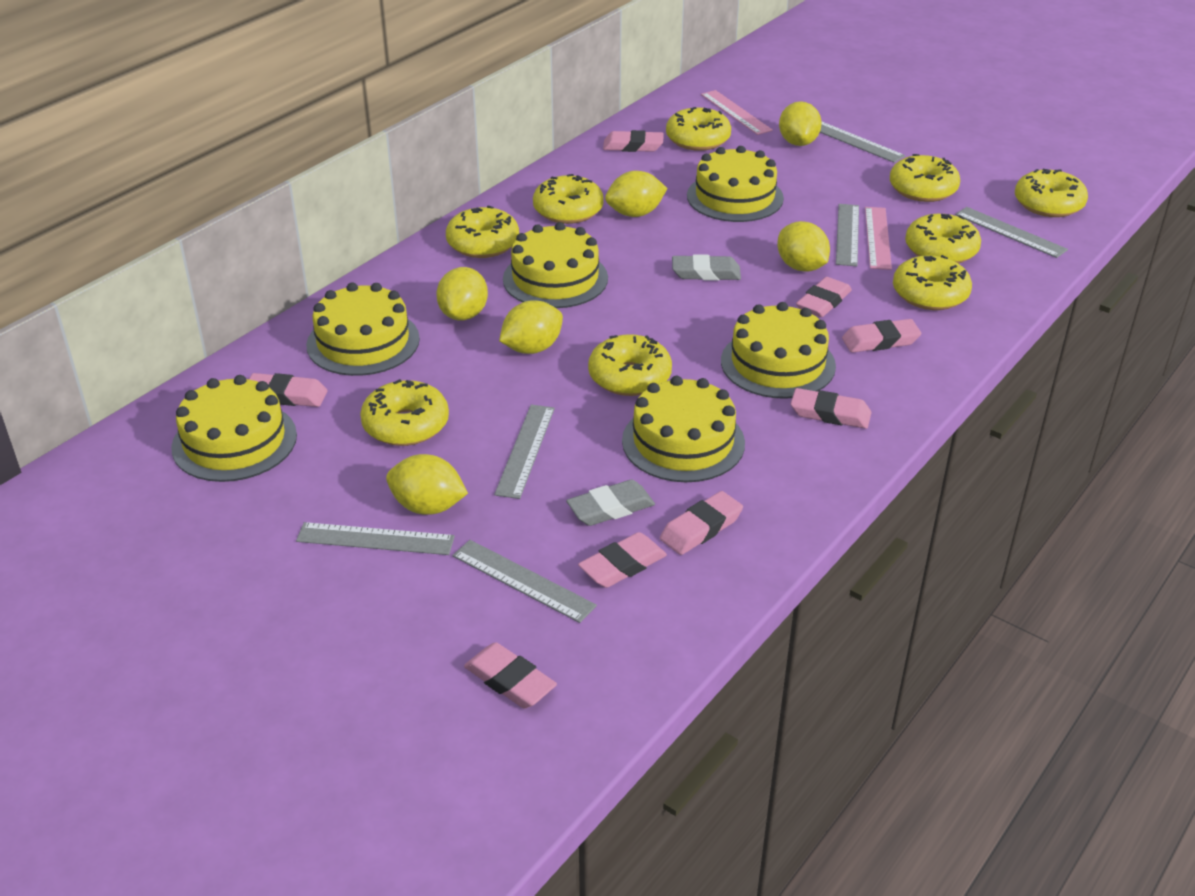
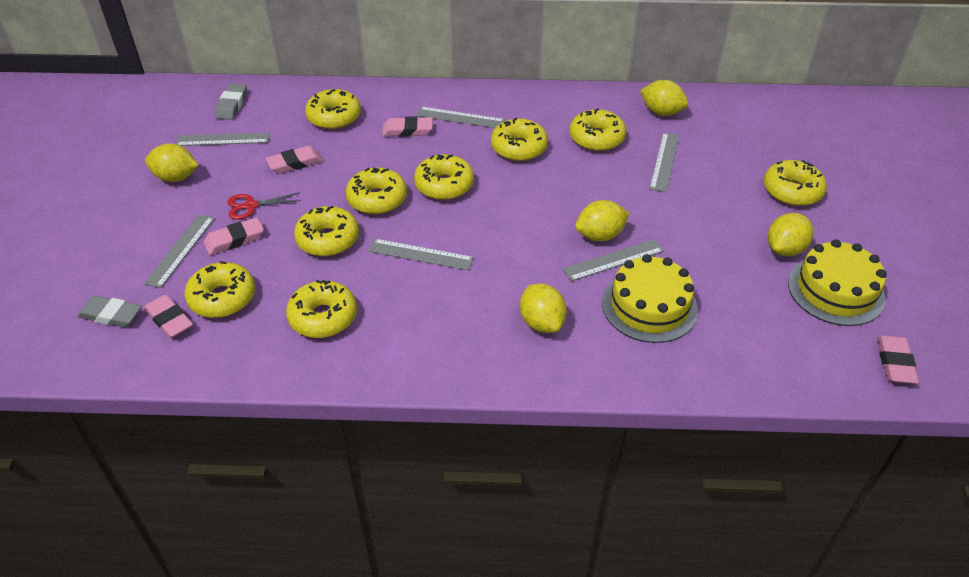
pink eraser: 8 -> 5
pink ruler: 2 -> 0
red scissors: 0 -> 1
yellow cake: 6 -> 2
yellow lemon: 6 -> 5

